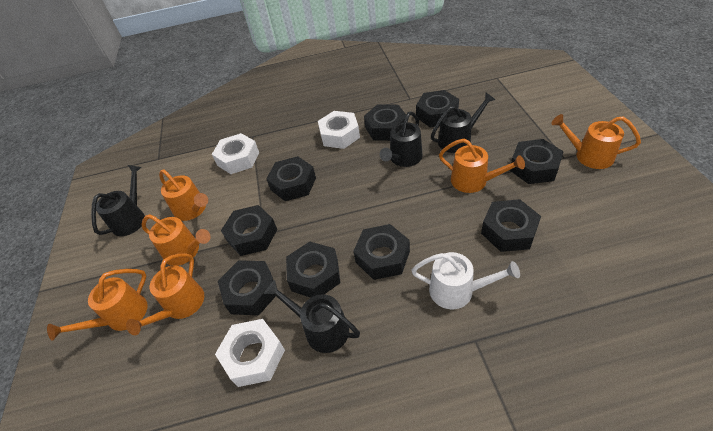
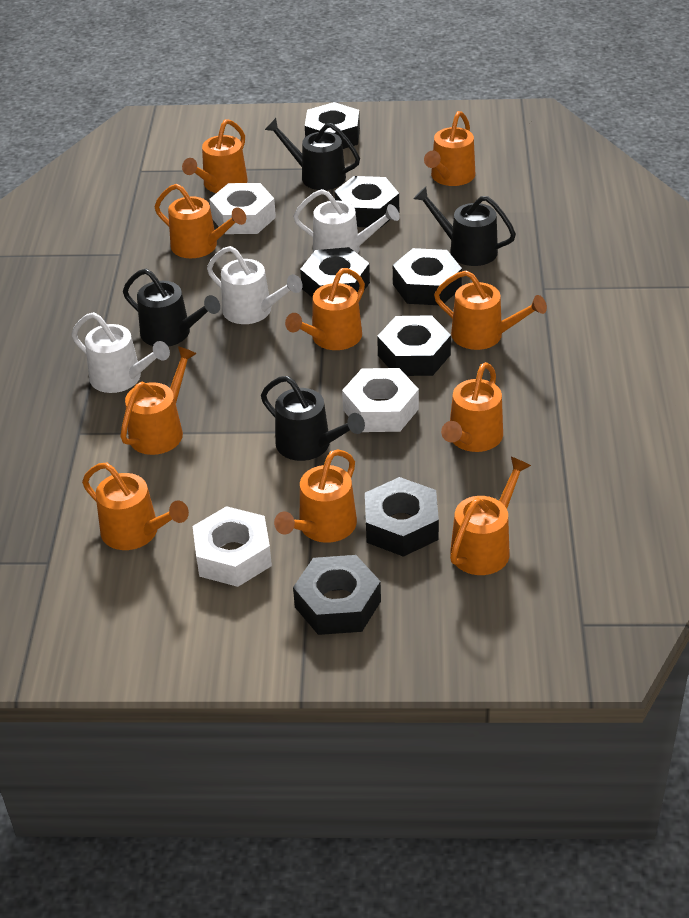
black nut: 9 -> 7
orange watering can: 6 -> 10
white watering can: 1 -> 3

